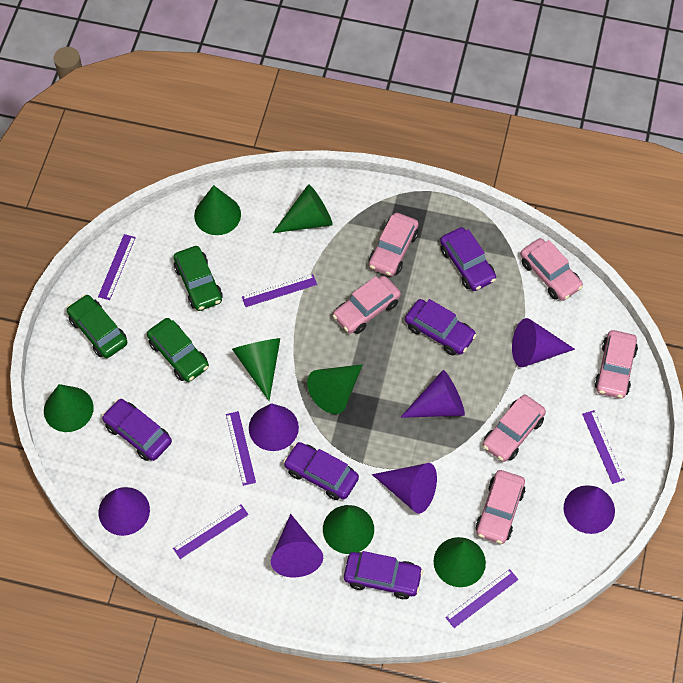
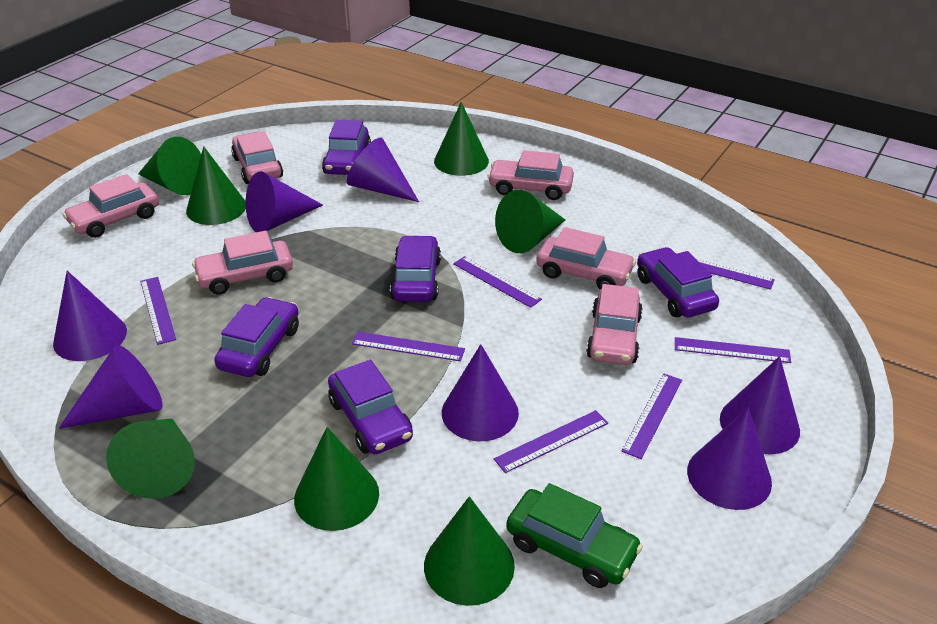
green car: 3 -> 1
purple ruler: 6 -> 7

